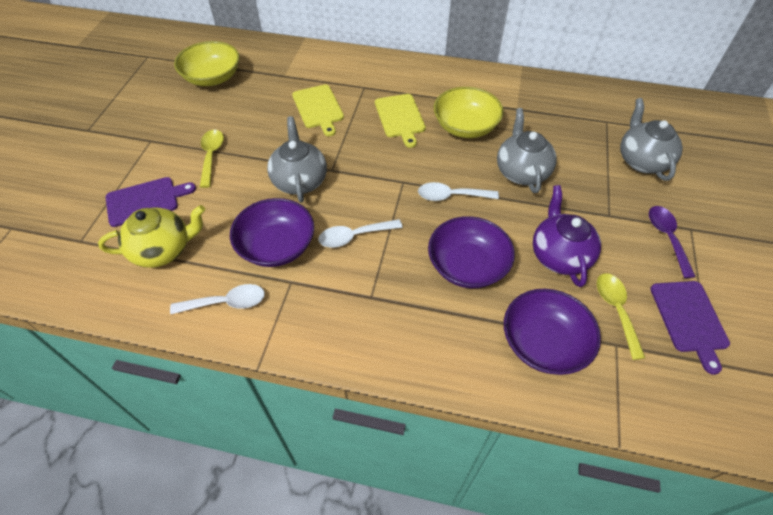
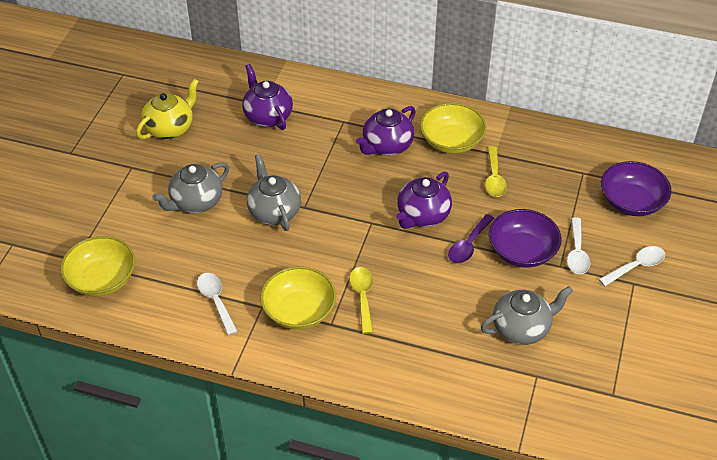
purple bowl: 3 -> 2
purple cutting board: 2 -> 0
purple teapot: 1 -> 3
yellow bowl: 2 -> 3
yellow cutting board: 2 -> 0

